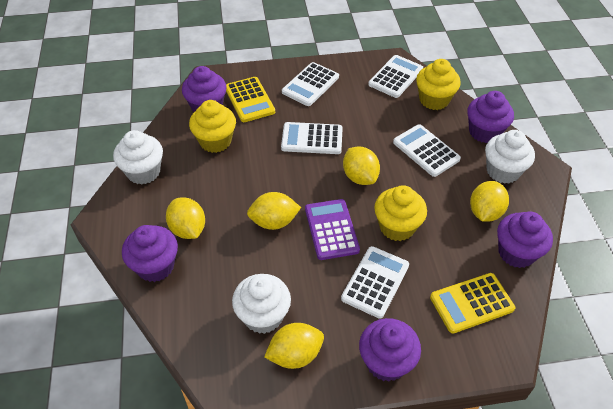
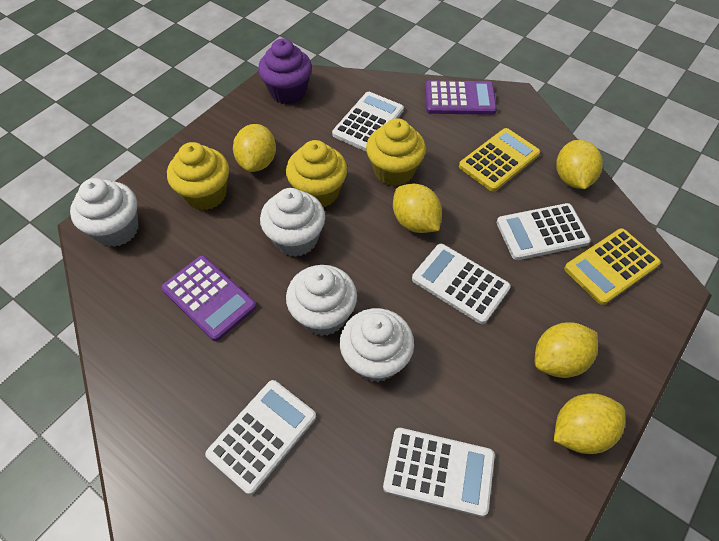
purple calculator: 1 -> 2
purple cupcake: 5 -> 1
white cupcake: 3 -> 4

